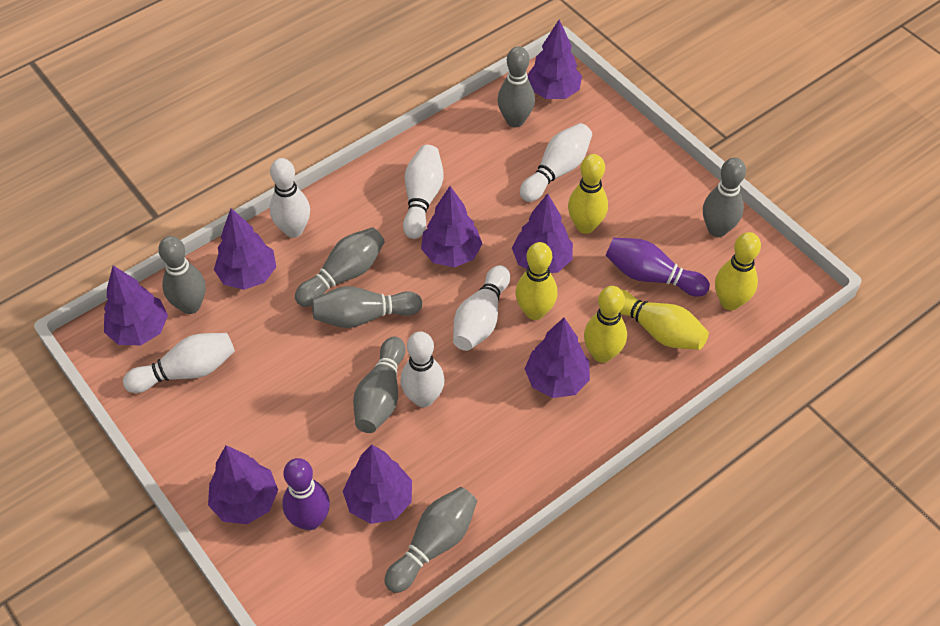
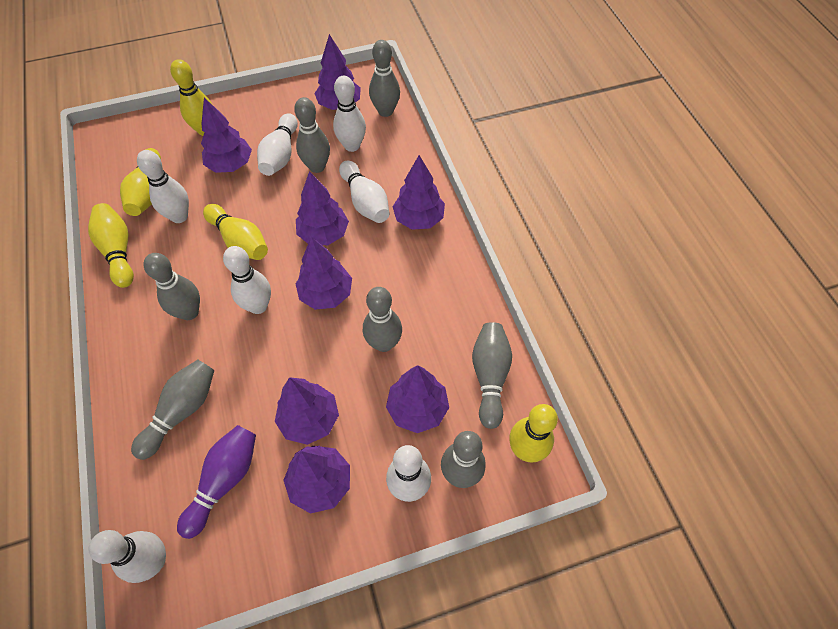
purple bowling pin: 2 -> 1
white bowling pin: 6 -> 7

